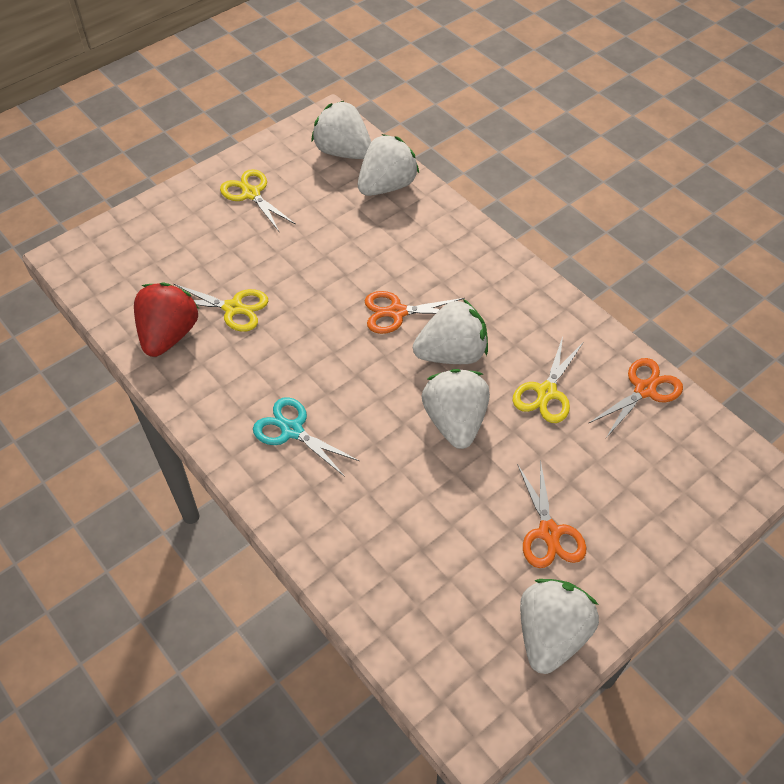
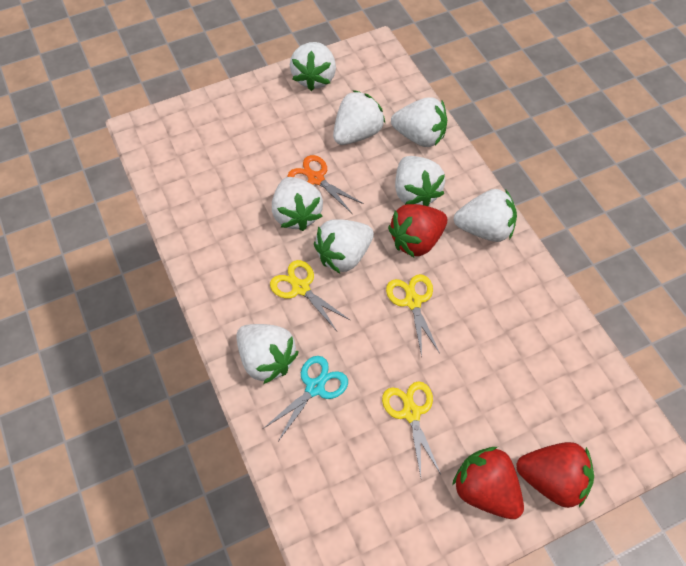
orange scissors: 3 -> 1
red strawberry: 1 -> 3
white strawberry: 5 -> 8

